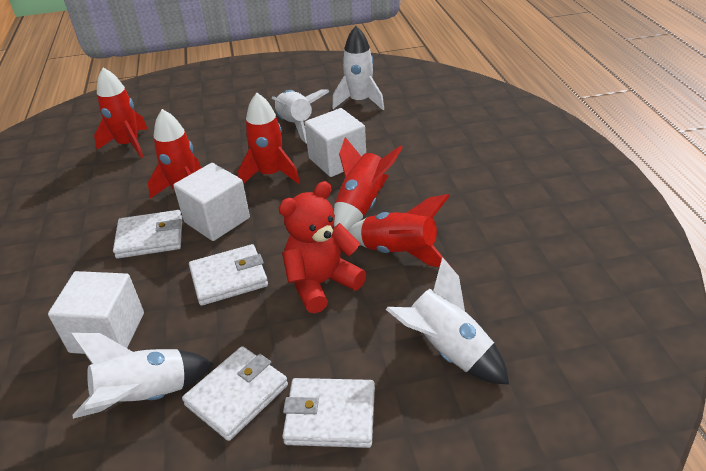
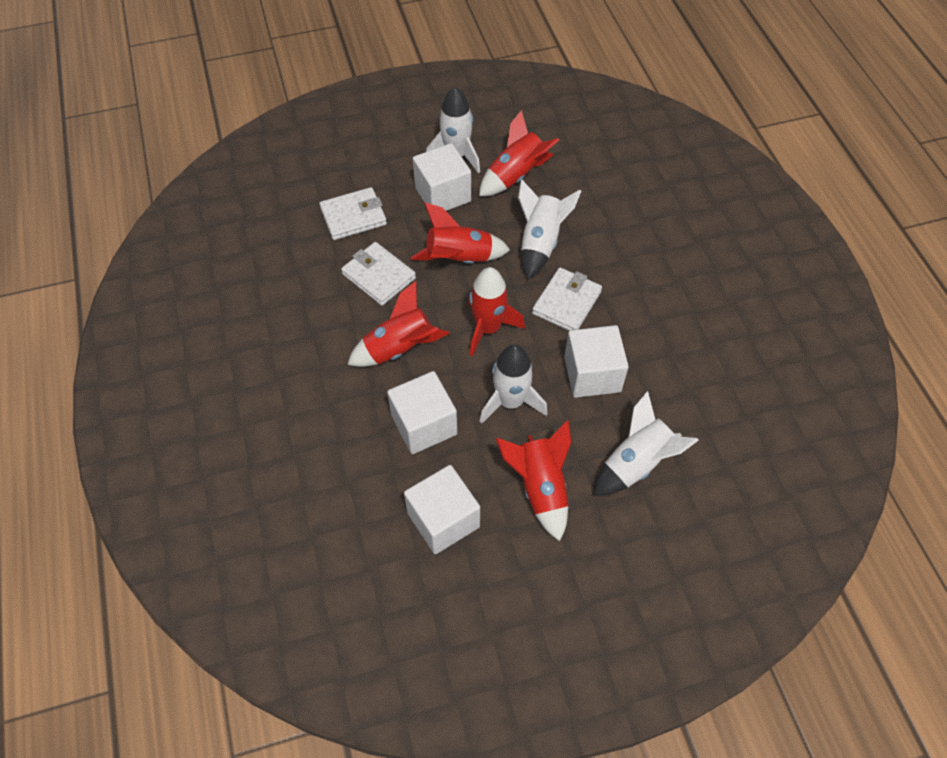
red teddy bear: 1 -> 0
white cube: 3 -> 4
white wallet: 4 -> 3

